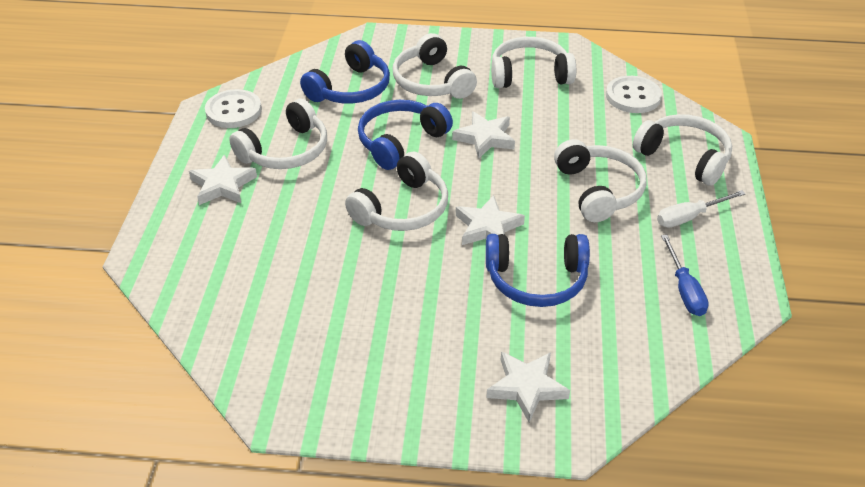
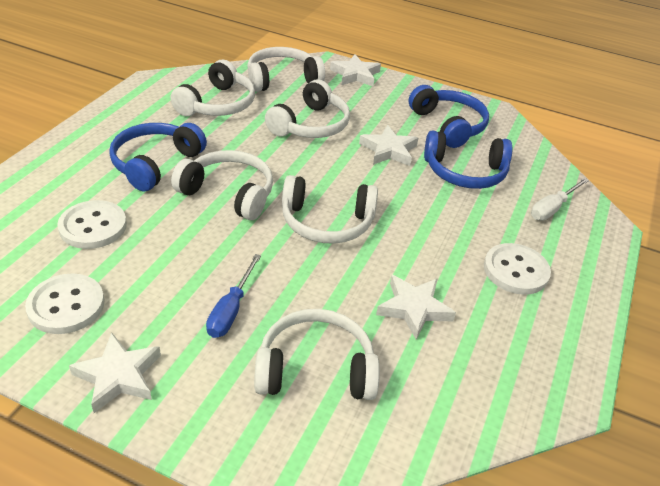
white button: 2 -> 3

